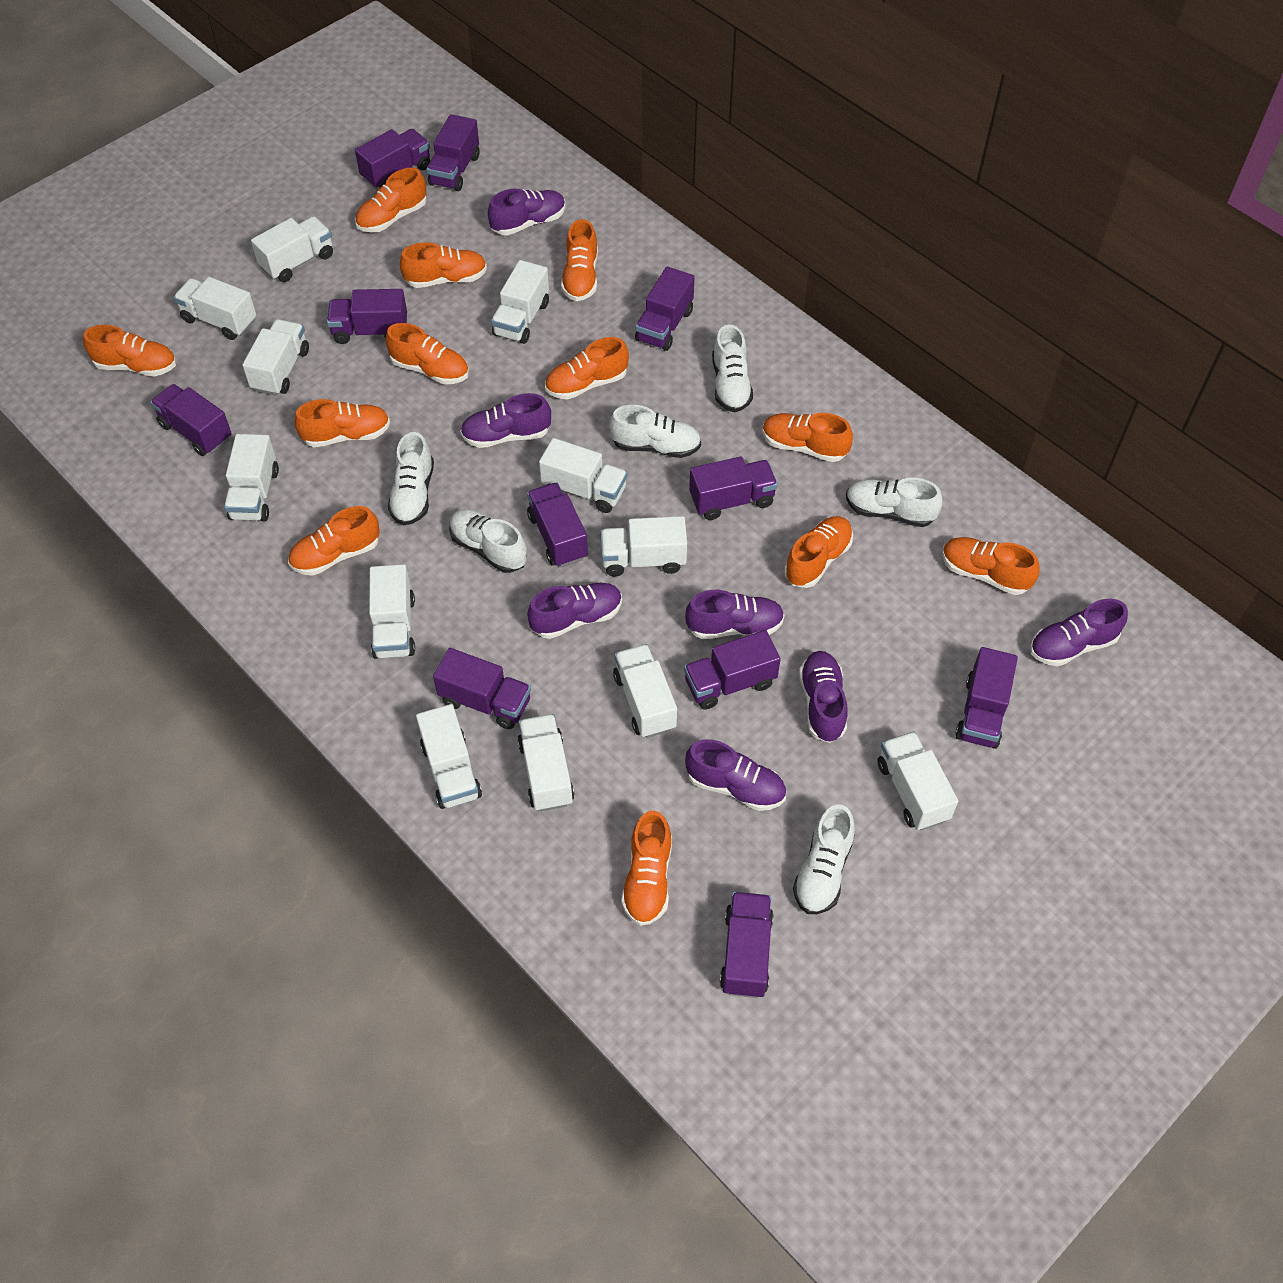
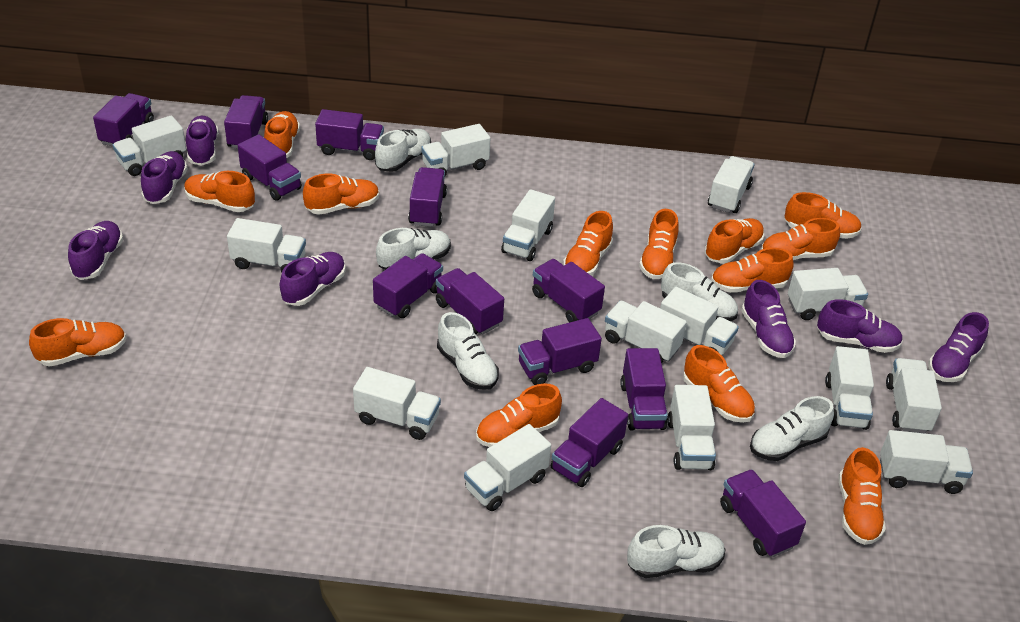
orange shoe: 12 -> 13
purple truck: 11 -> 12
white truck: 12 -> 14

